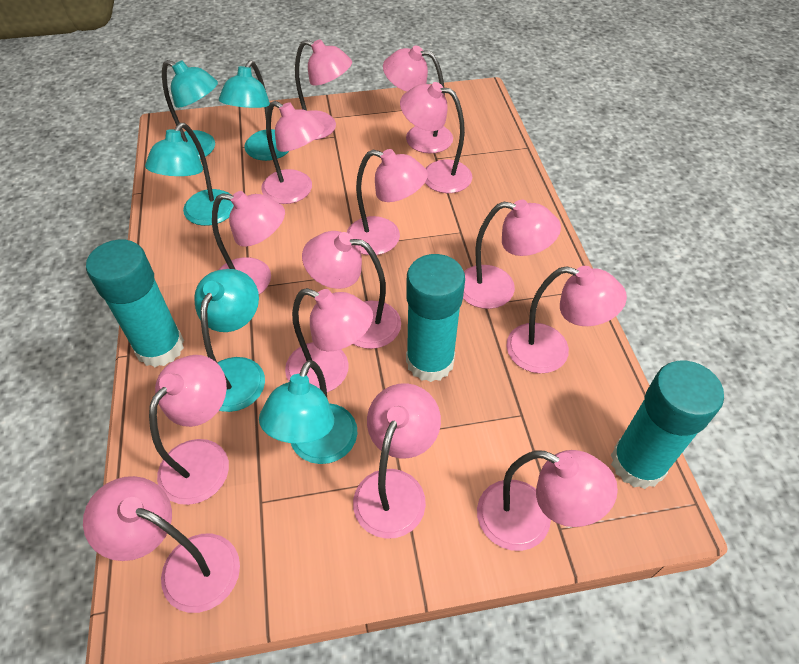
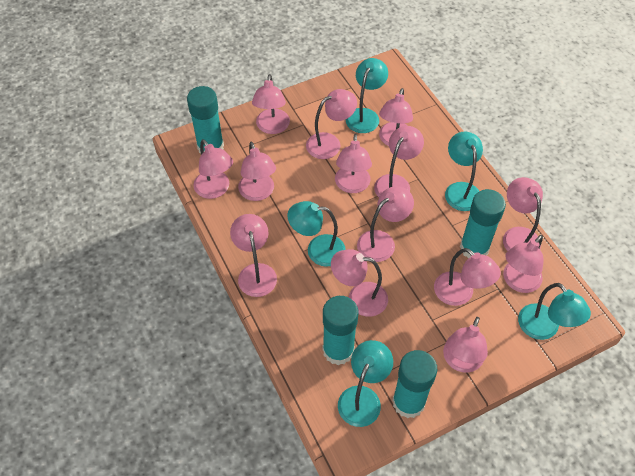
turquoise glue stick: 3 -> 4

